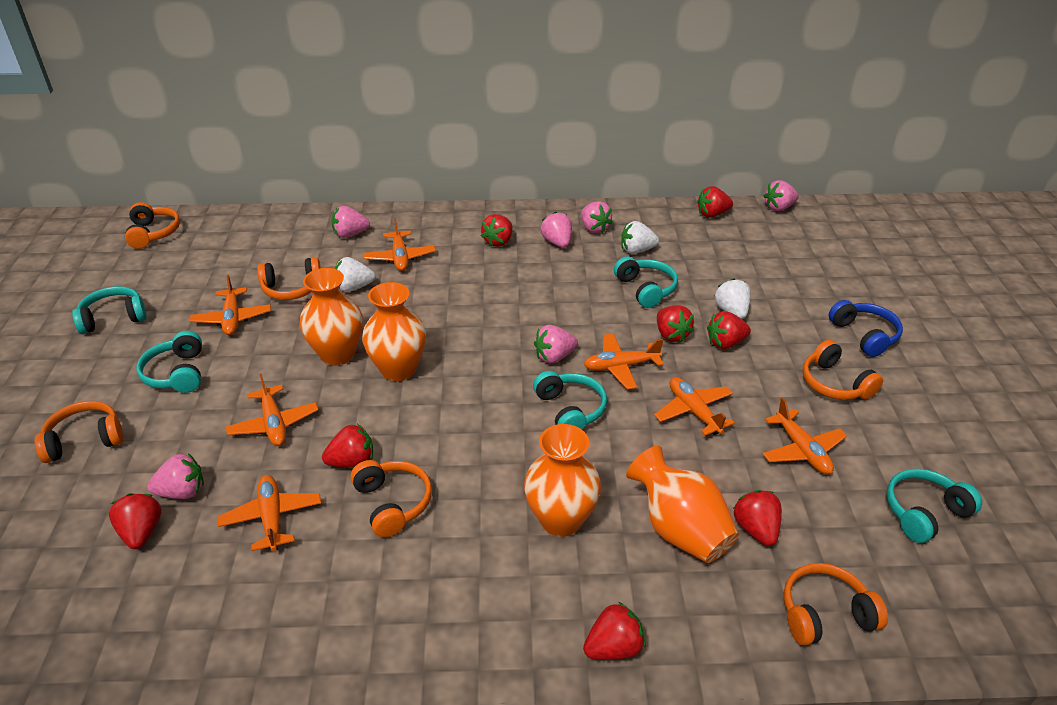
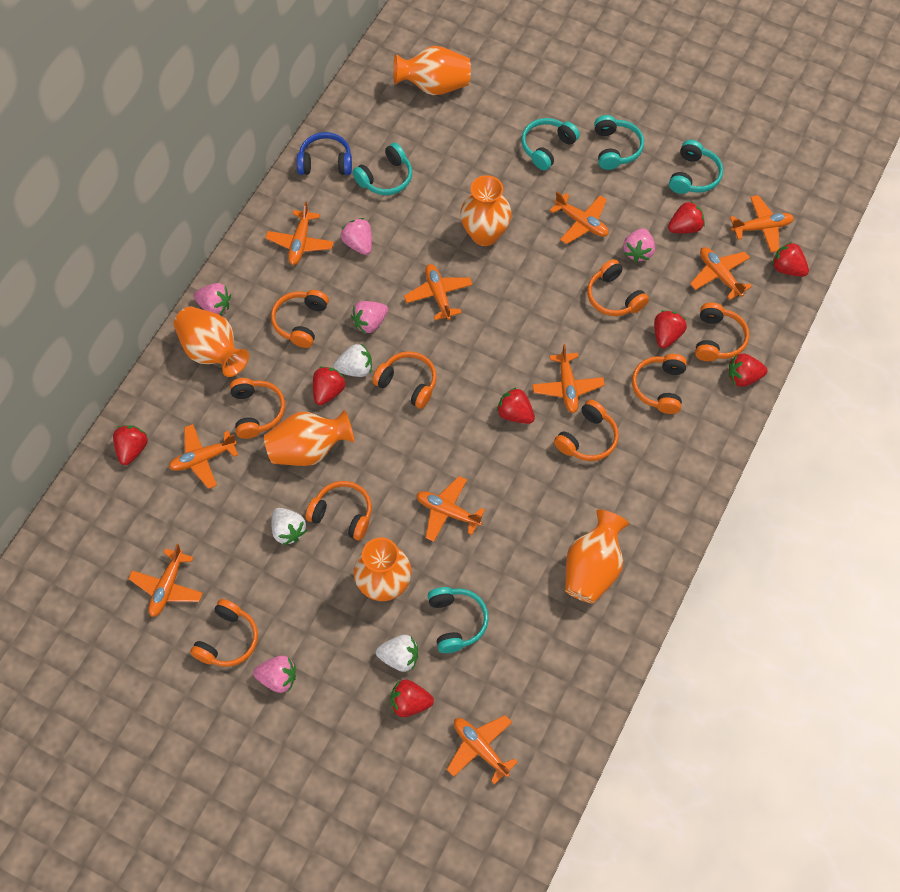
orange headphones: 6 -> 9
orange plane: 7 -> 10
orange vase: 4 -> 6
pink strawberry: 6 -> 5

